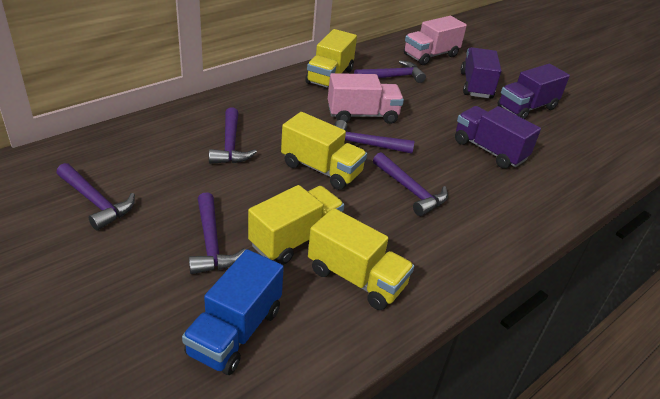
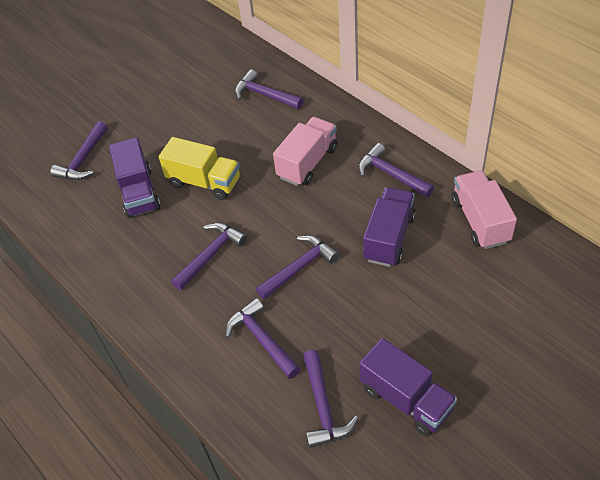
blue truck: 1 -> 0
purple hammer: 6 -> 7
yellow truck: 4 -> 1

